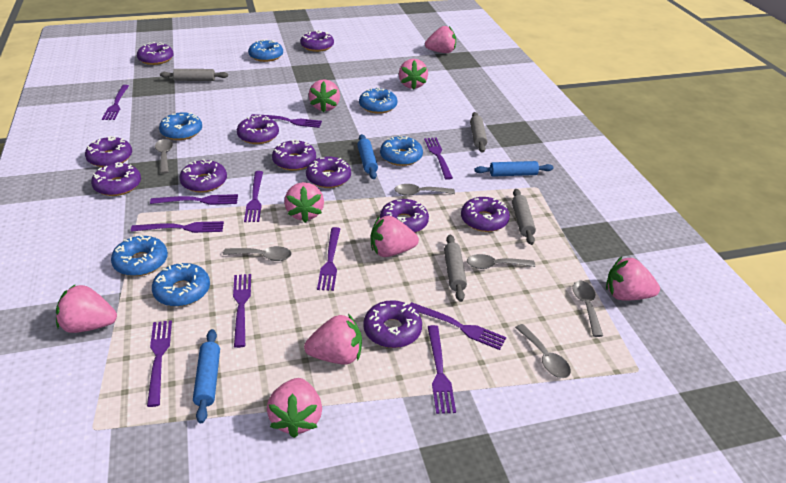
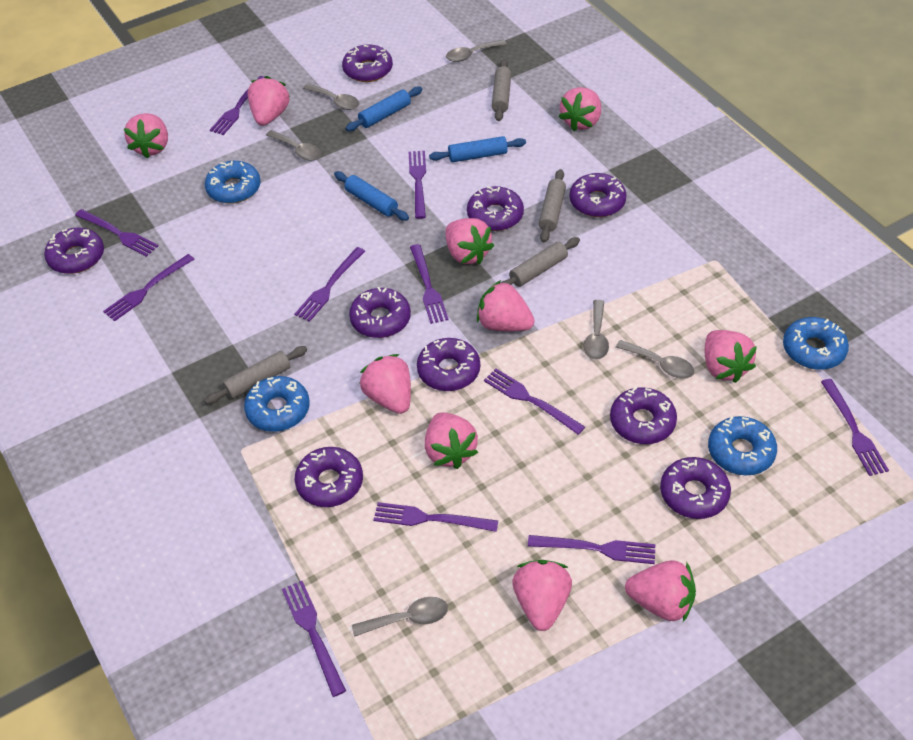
blue donut: 6 -> 4
pink strawberry: 9 -> 10
purple donut: 11 -> 9

